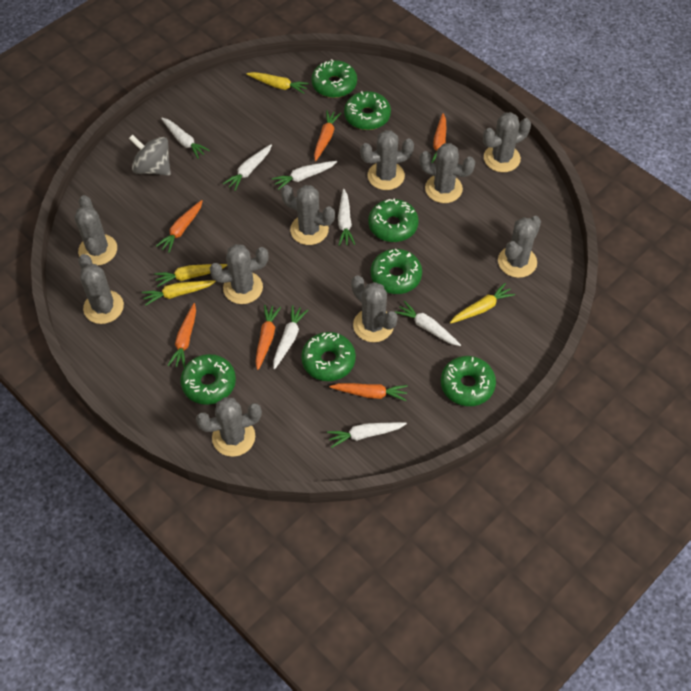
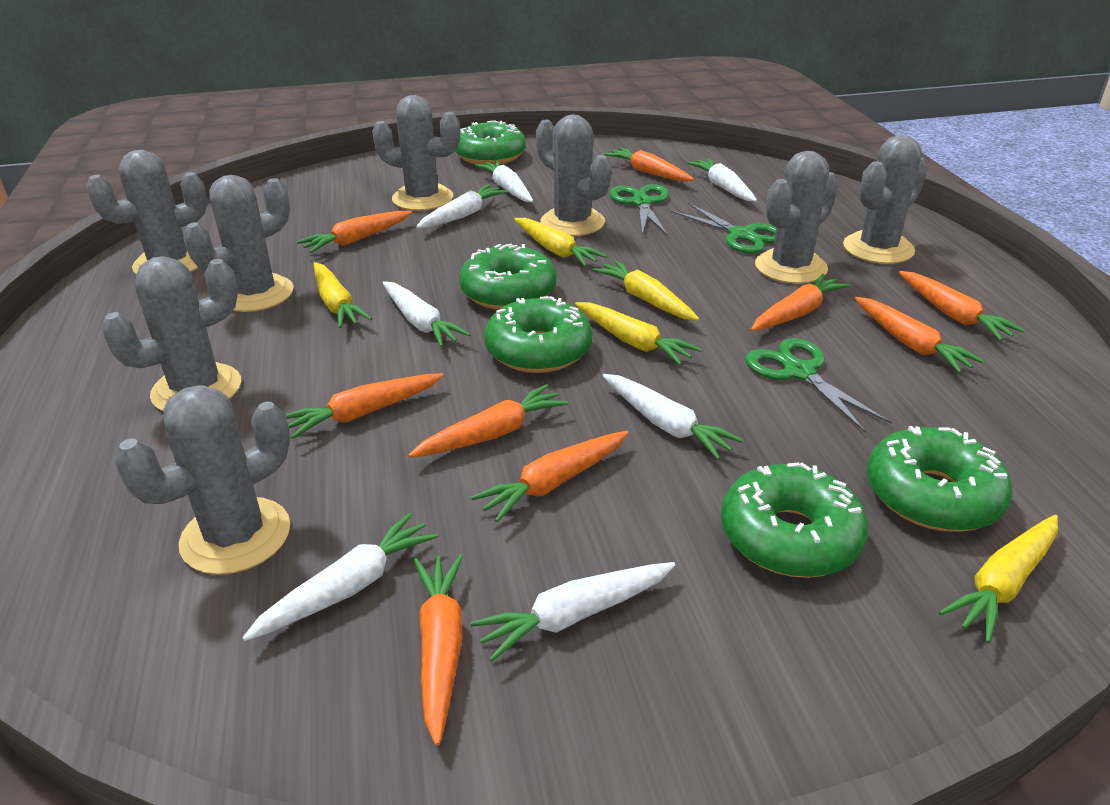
green donut: 7 -> 5
green scissors: 0 -> 3
grey cactus: 10 -> 8
grey spinning top: 1 -> 0
orange carrot: 6 -> 9
yellow carrot: 4 -> 5

